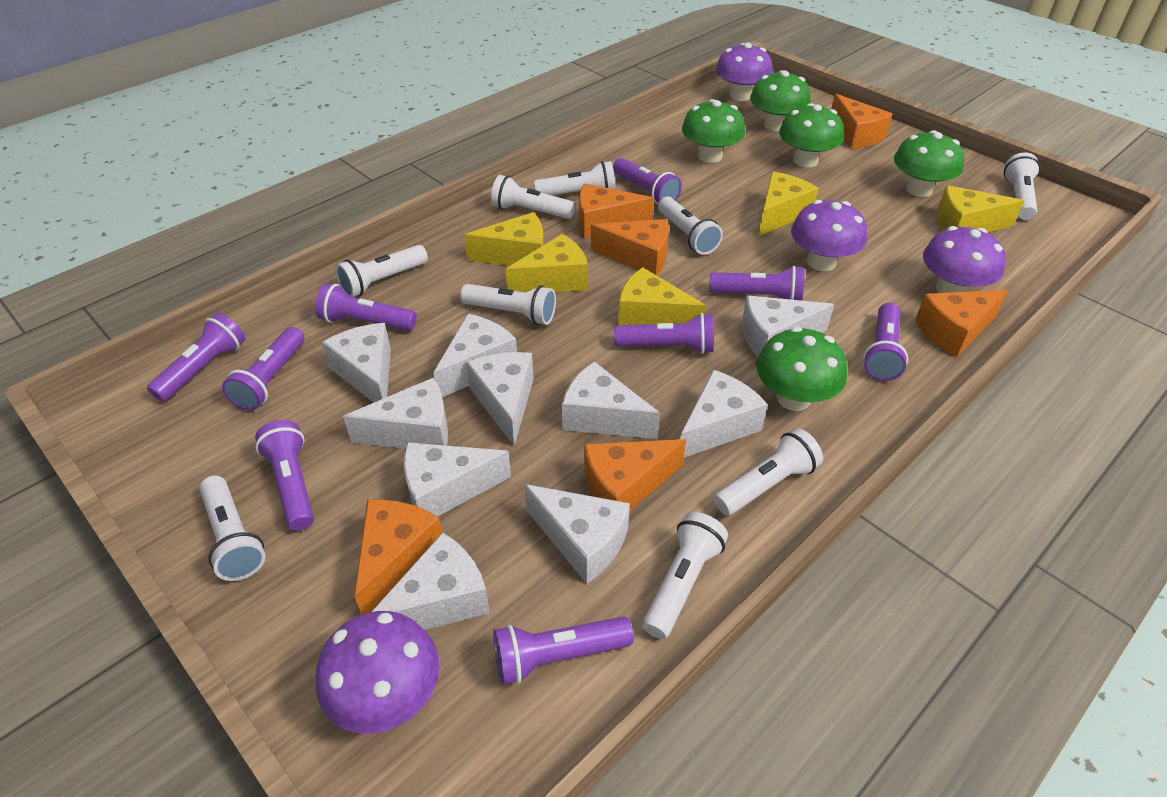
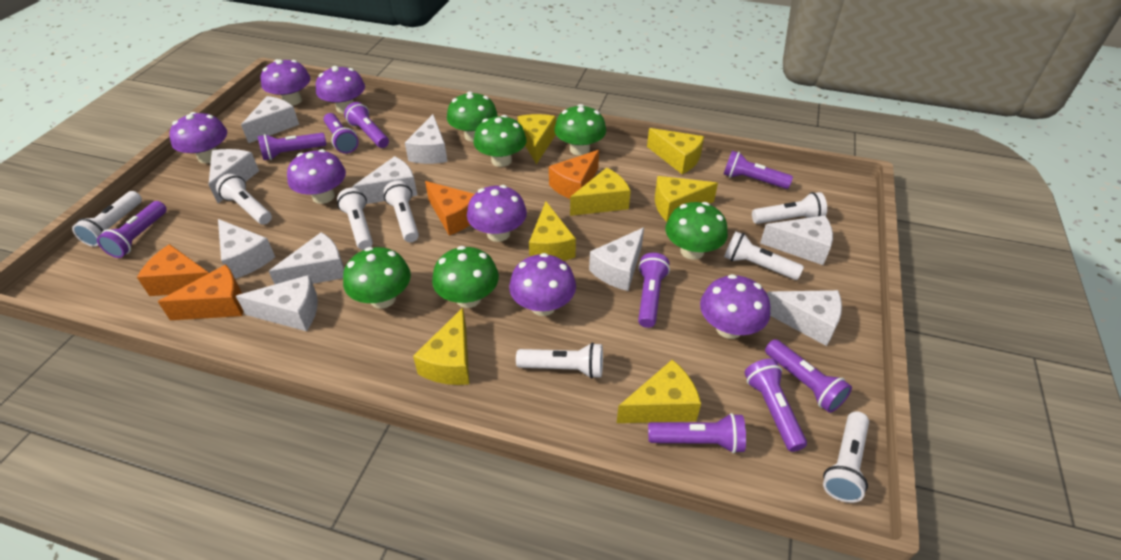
green mushroom: 5 -> 6
orange cheese: 6 -> 4
purple mushroom: 4 -> 7
white flashlight: 9 -> 8
yellow cheese: 5 -> 7

